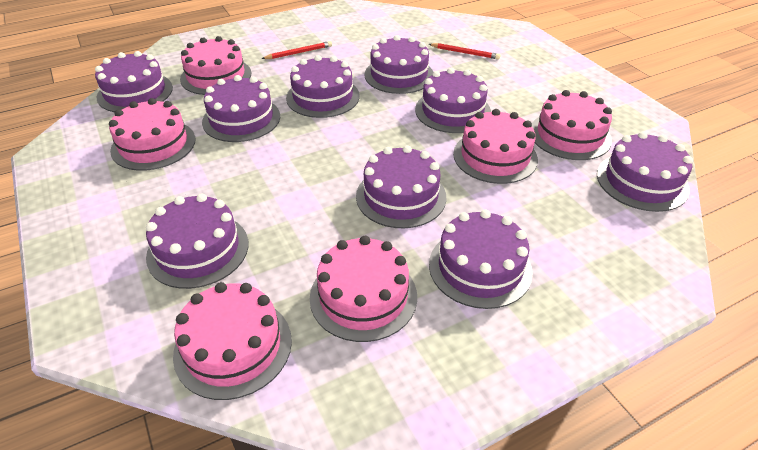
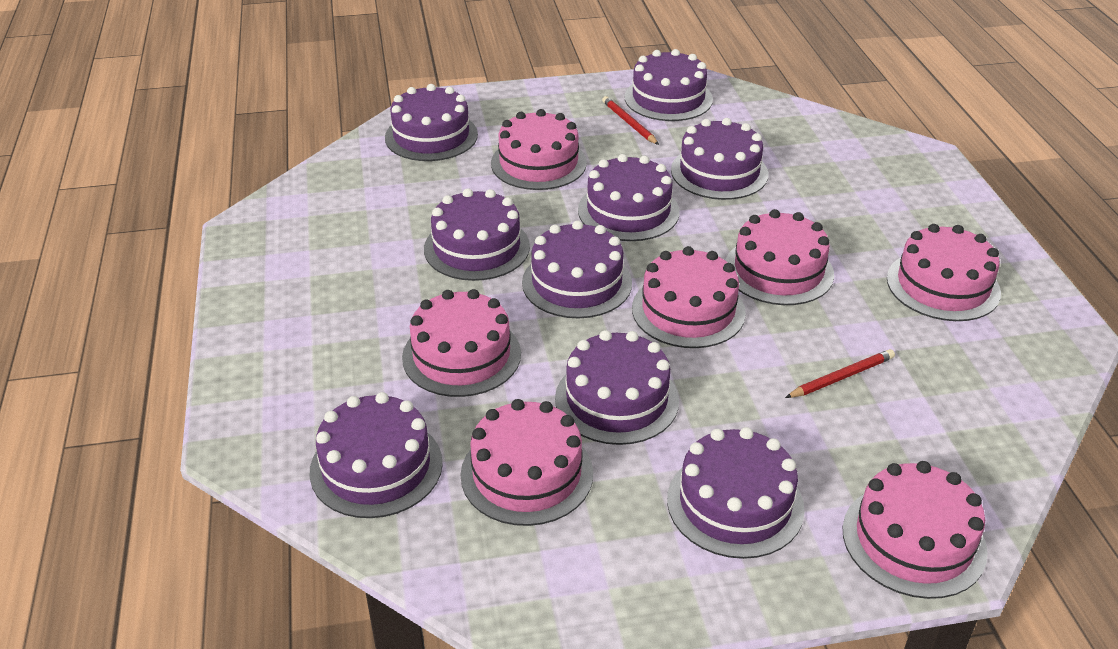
pink cake: 6 -> 7

